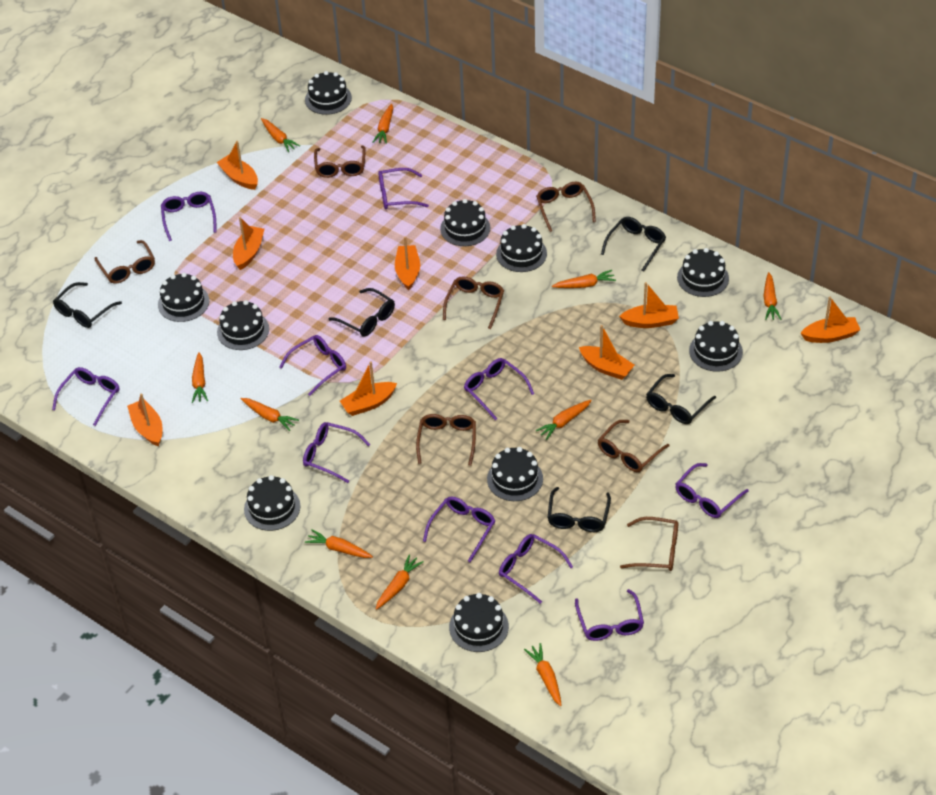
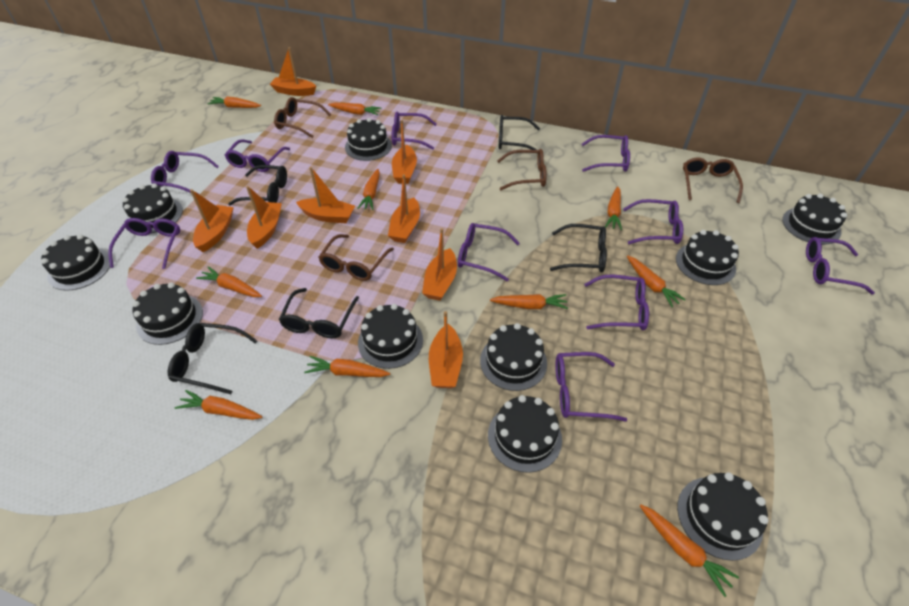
brown glasses: 7 -> 4

